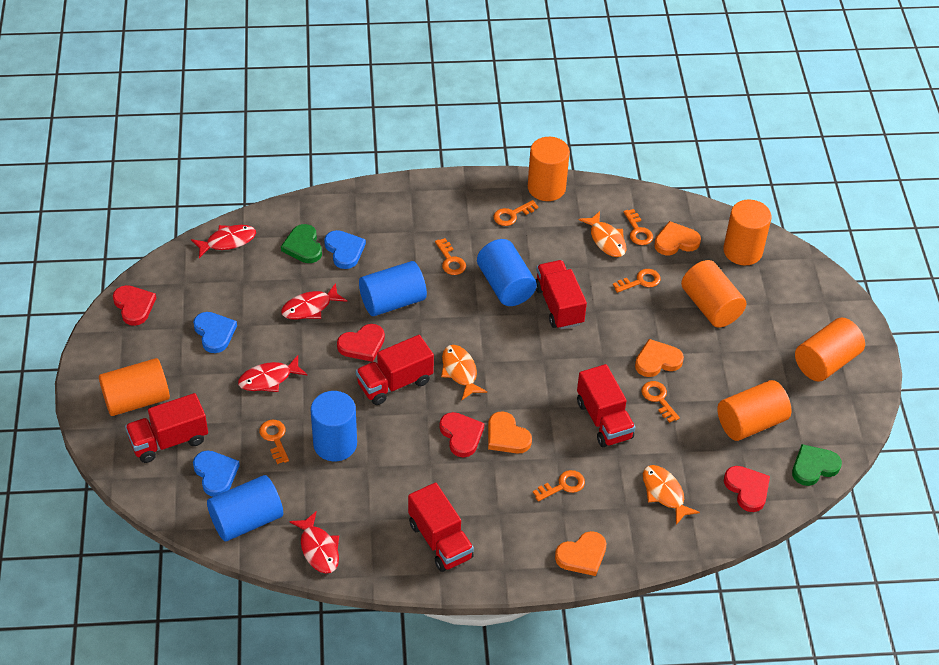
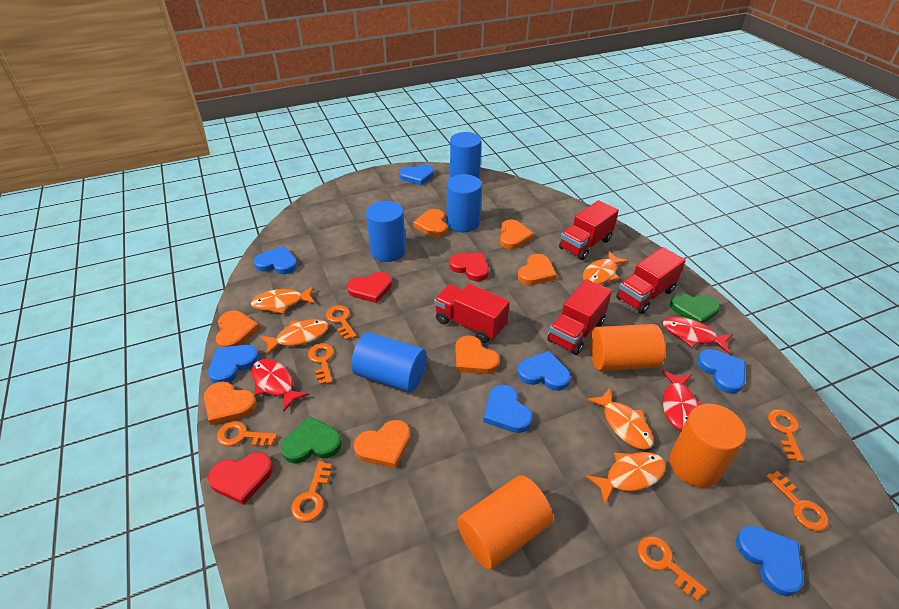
blue heart: 3 -> 7
orange cylinder: 6 -> 3
orange fish: 3 -> 5
orange heart: 4 -> 7
red fish: 4 -> 3
red heart: 4 -> 3
red truck: 5 -> 4

